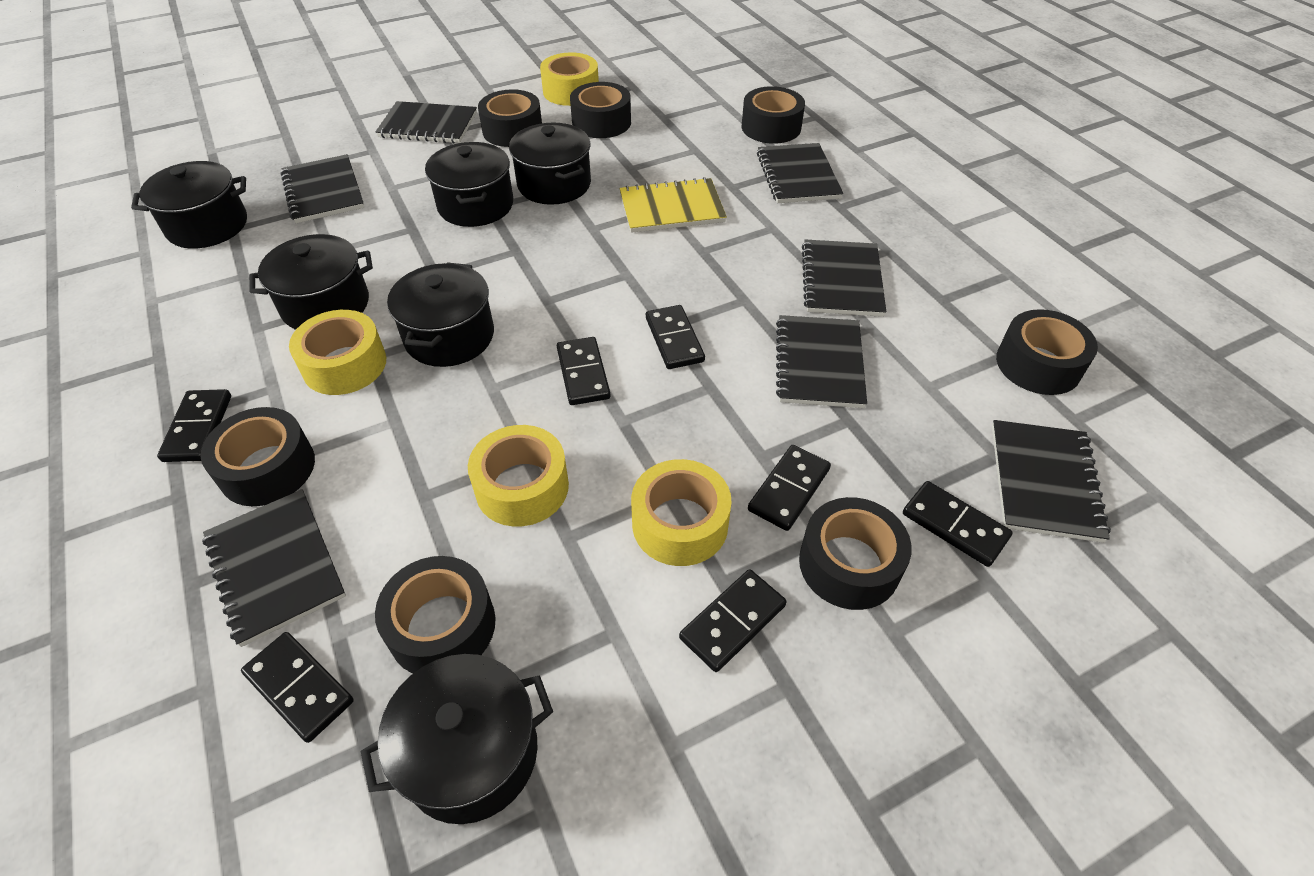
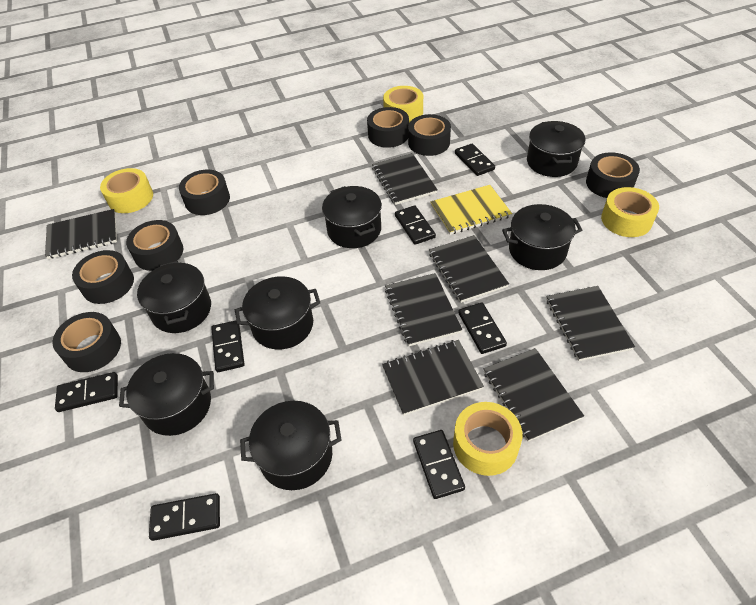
black pot: 6 -> 7

